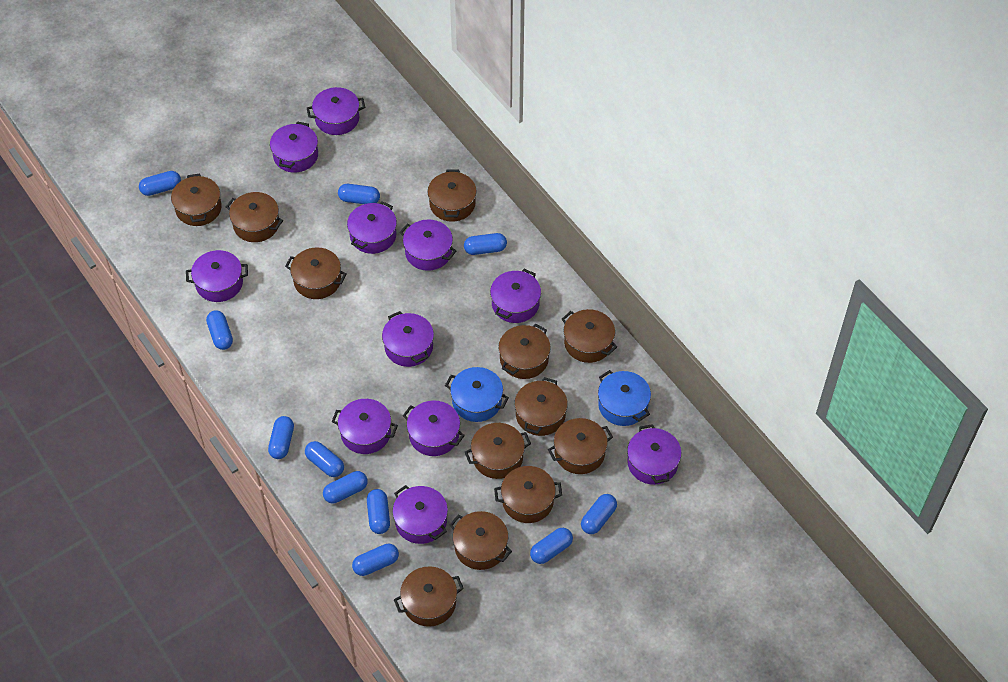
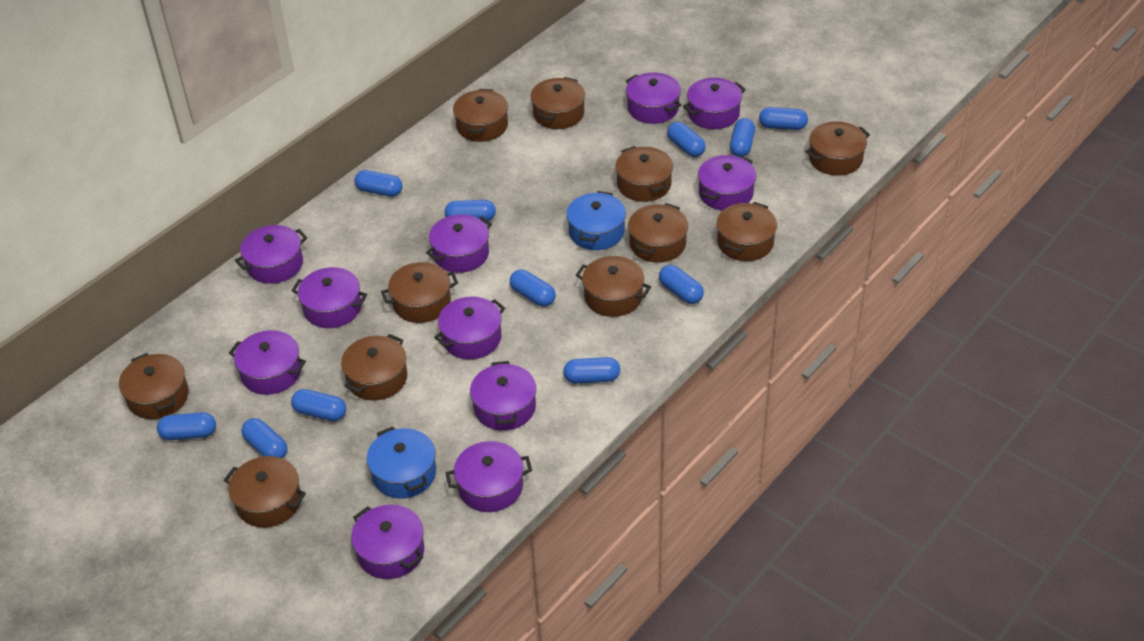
brown pot: 12 -> 11

